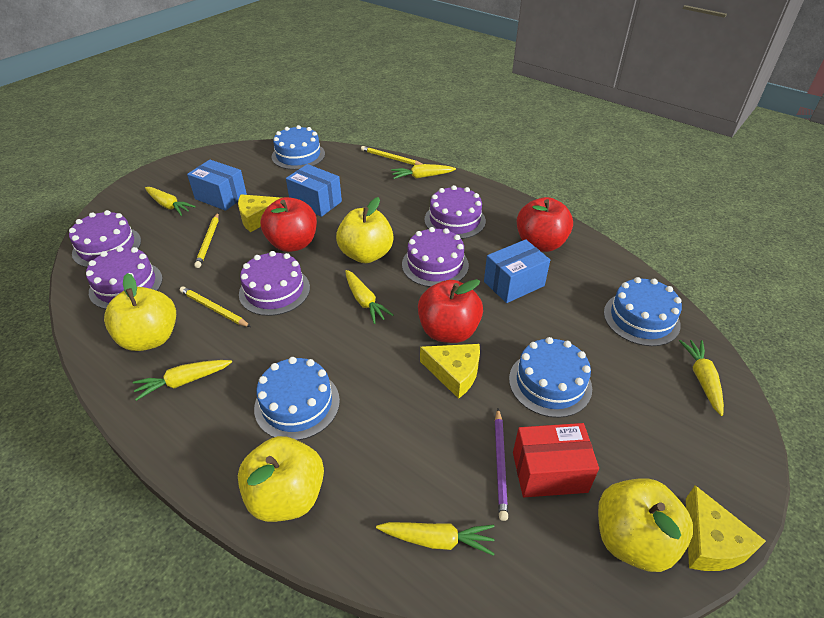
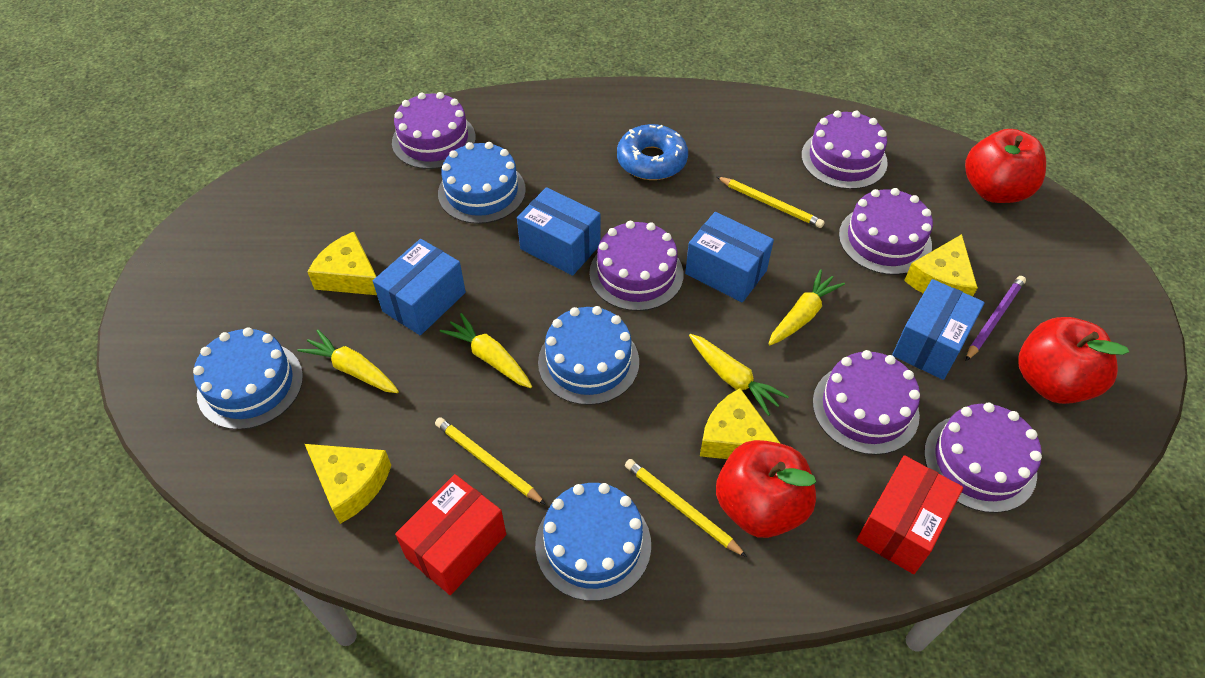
blue box: 3 -> 4
blue donut: 0 -> 1
purple cake: 5 -> 6
red box: 1 -> 2
yellow apple: 4 -> 0
yellow carrot: 6 -> 4
yellow cheese: 3 -> 4

